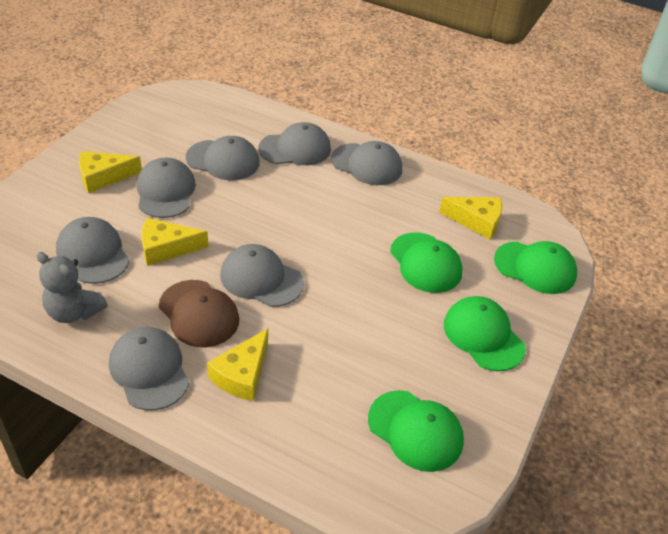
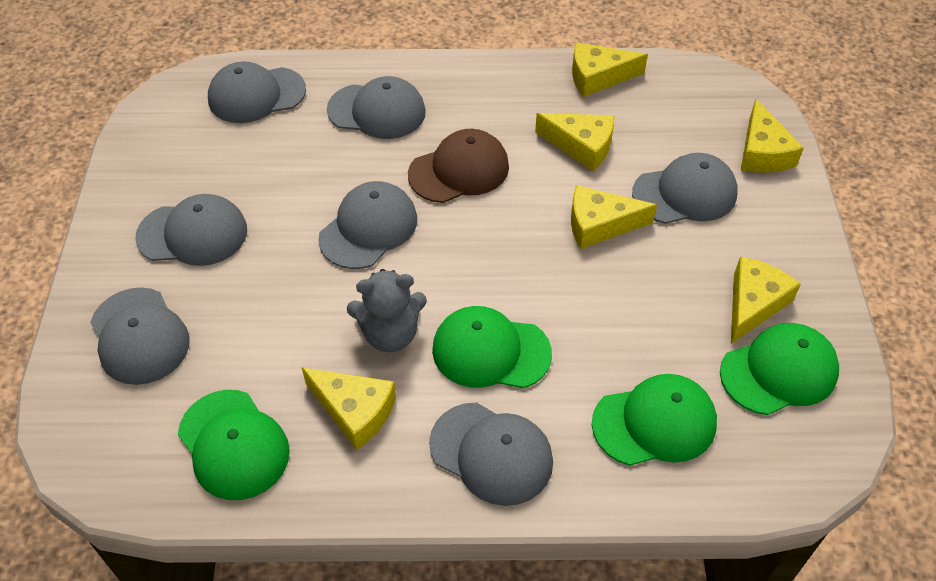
yellow cheese: 4 -> 6

